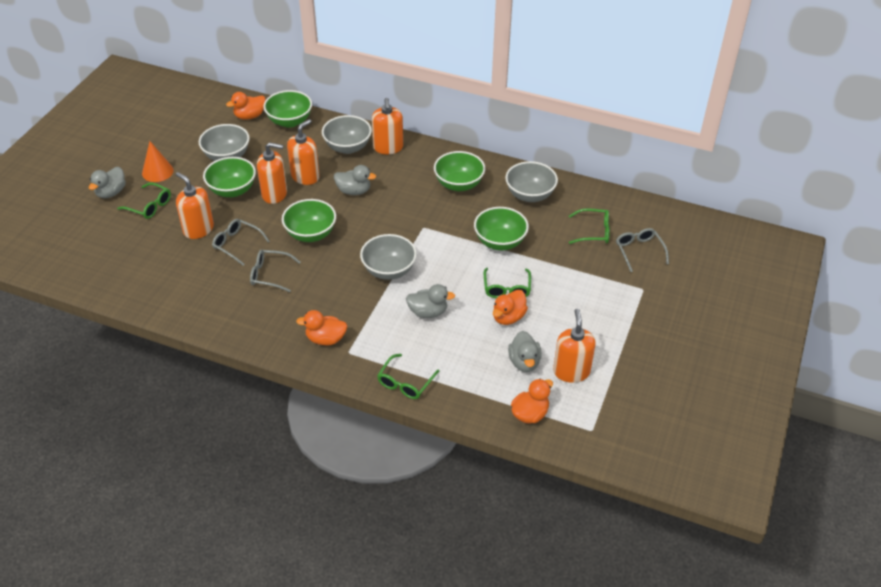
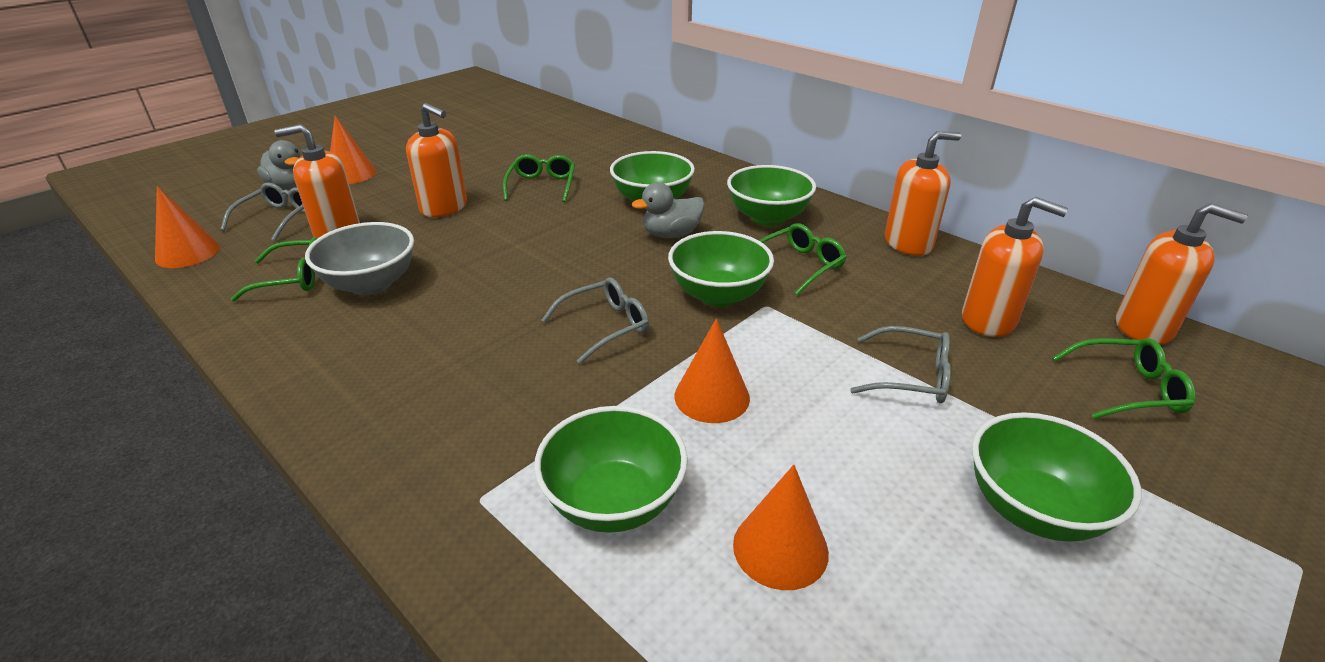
grey bowl: 4 -> 1
grey duck: 4 -> 2
orange cone: 1 -> 4
orange duck: 4 -> 0

